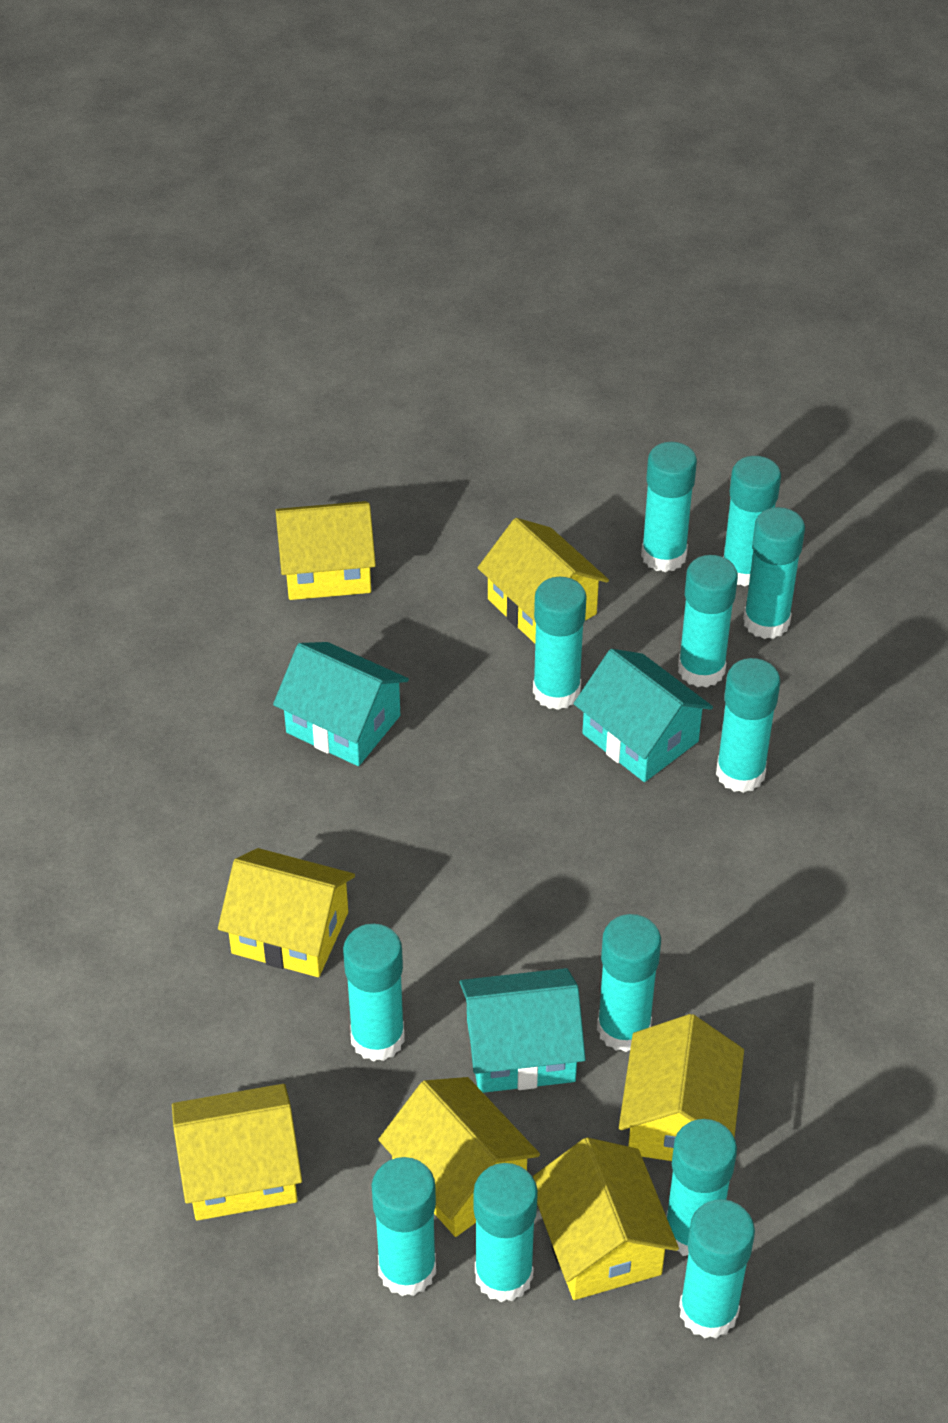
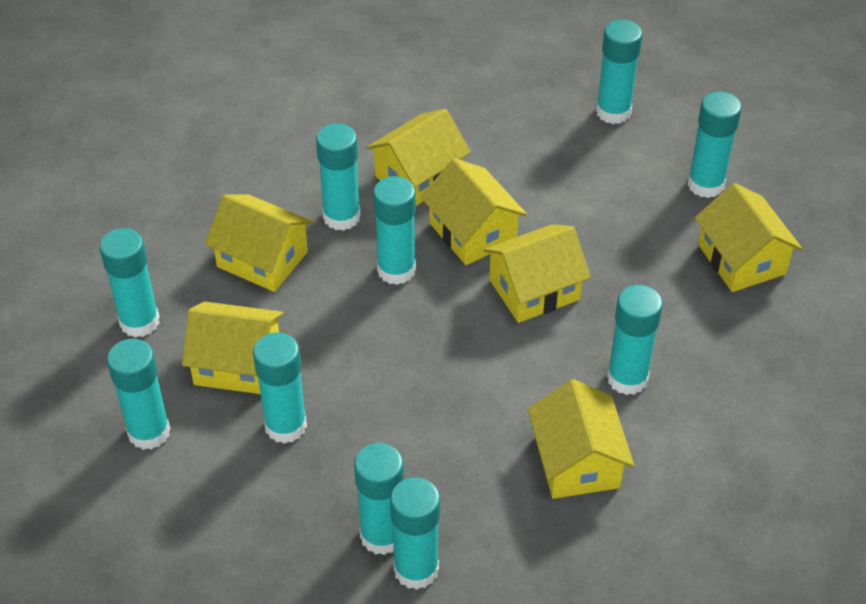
turquoise glue stick: 12 -> 10
turquoise house: 3 -> 0

